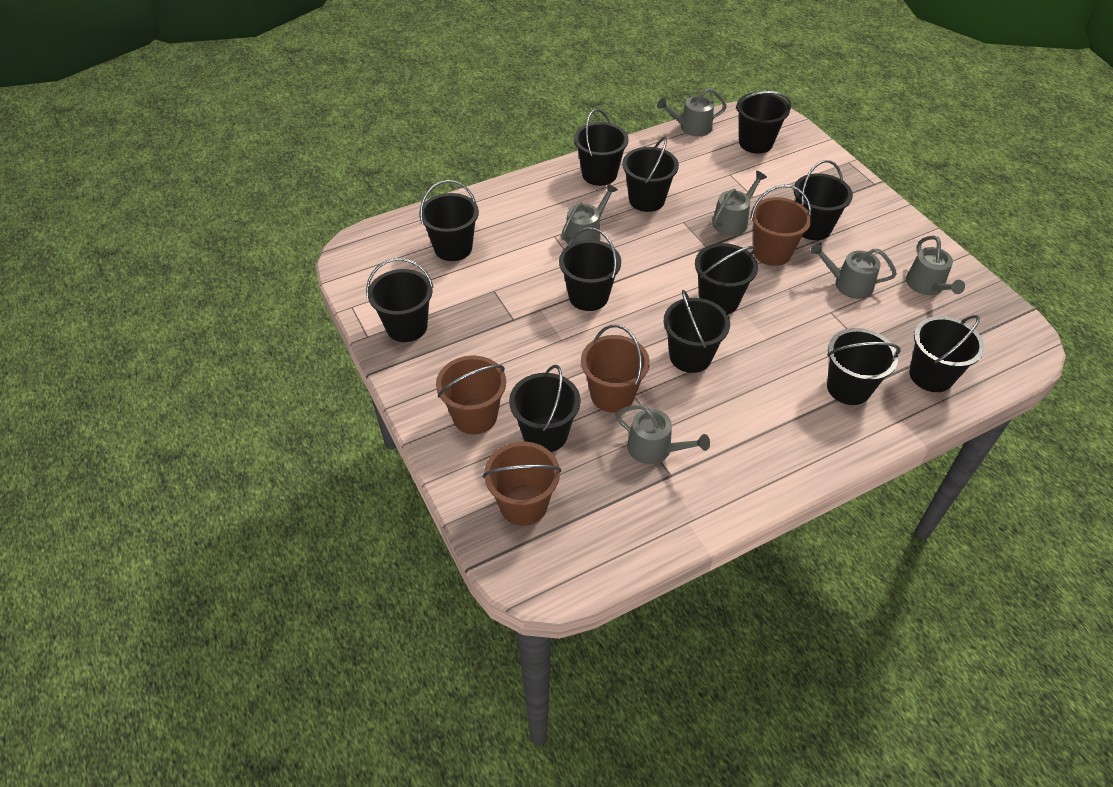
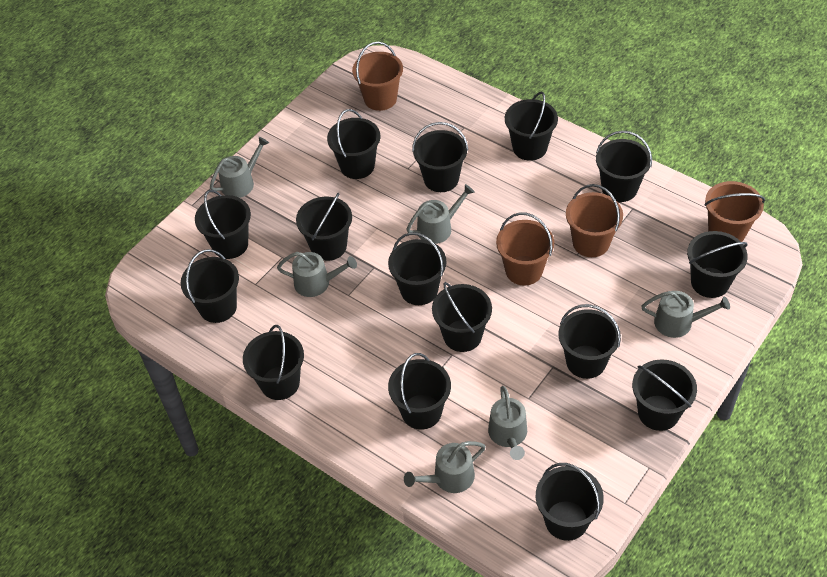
black bucket: 12 -> 15

